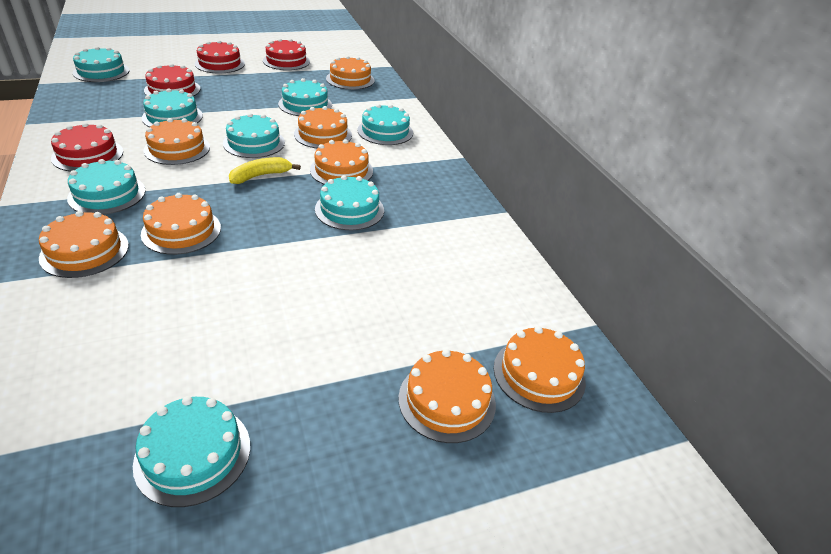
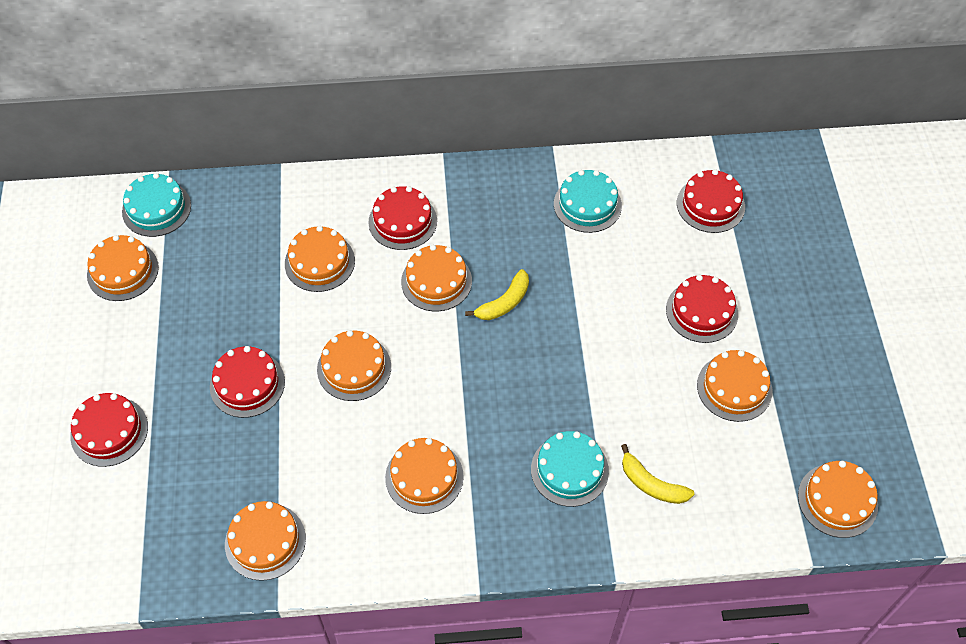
red cake: 4 -> 5
turquoise cake: 8 -> 3
yellow banana: 1 -> 2

